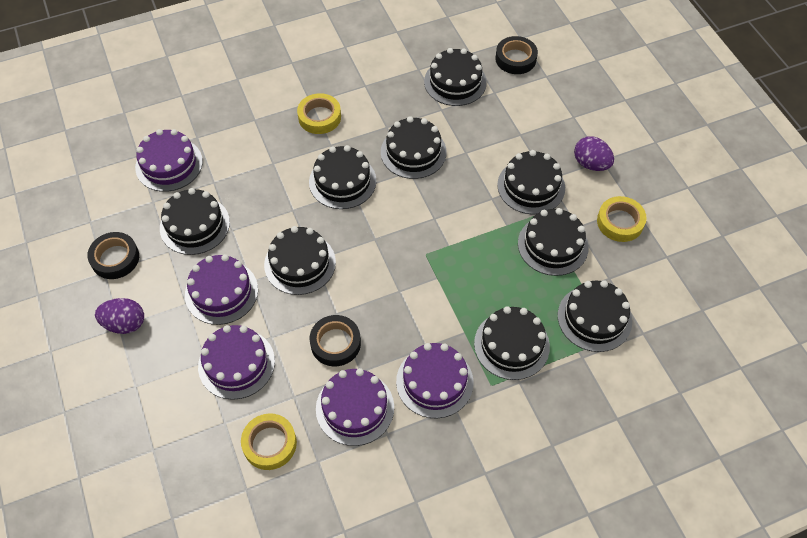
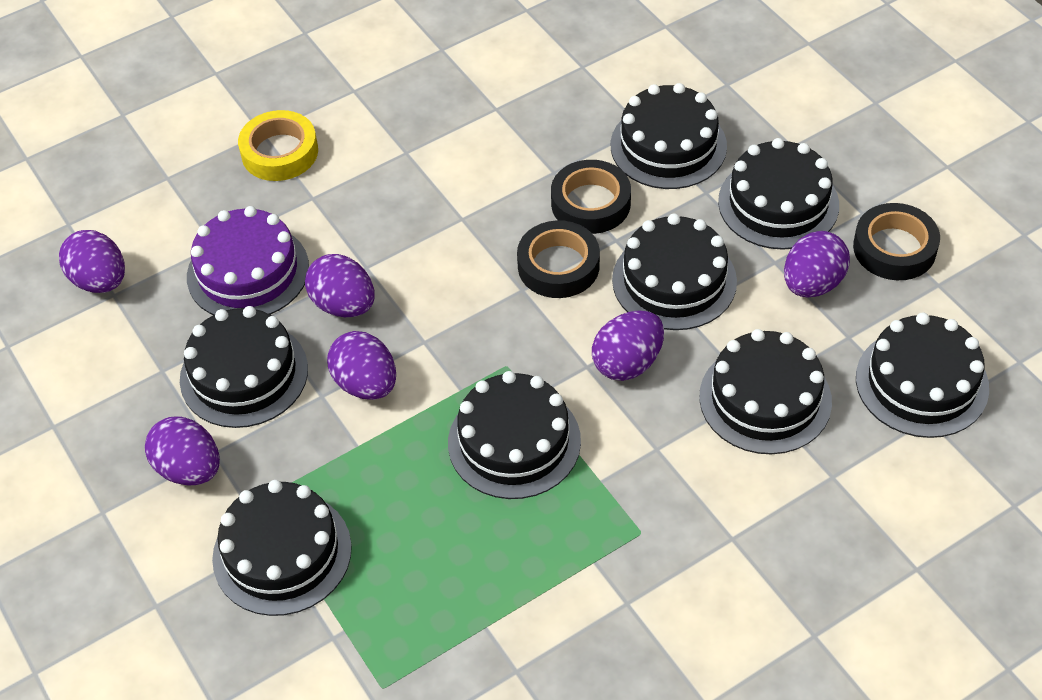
black cake: 9 -> 8
purple cake: 5 -> 1
purple egg: 2 -> 6
yellow tape: 3 -> 1

